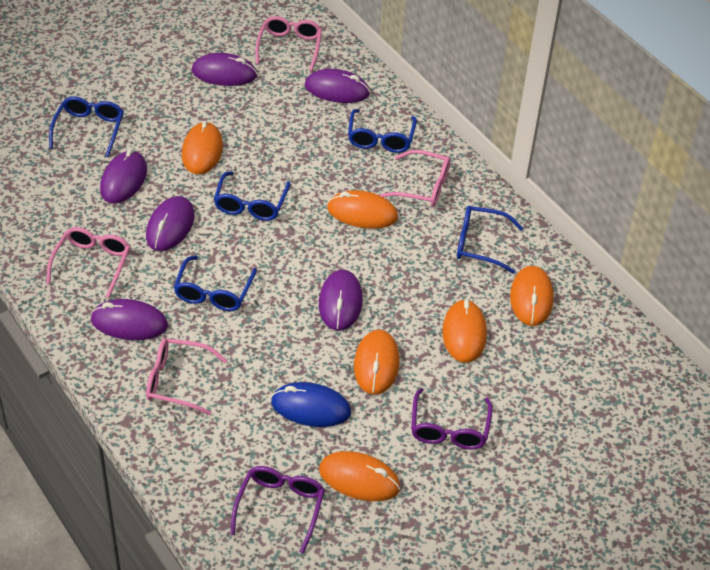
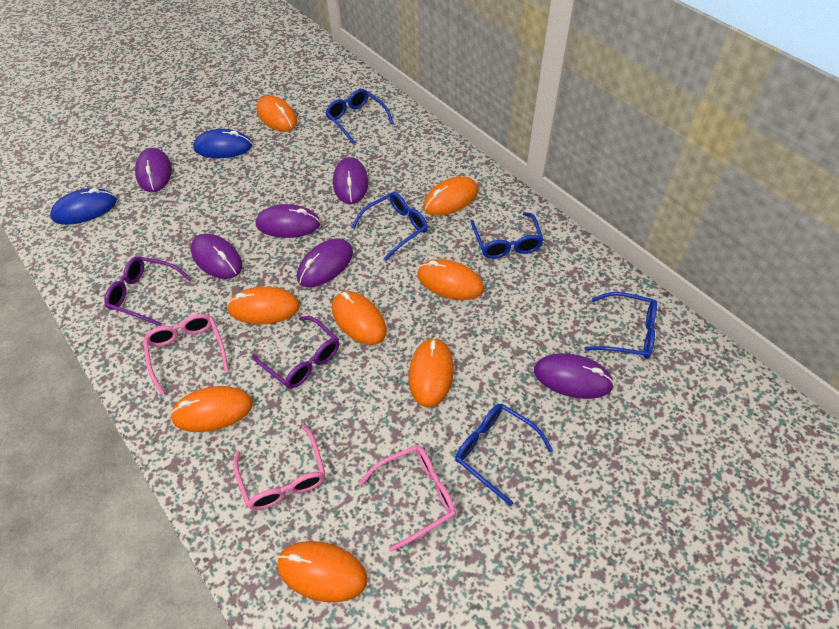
blue mouse: 1 -> 2
orange mouse: 6 -> 8
pink glasses: 4 -> 3

